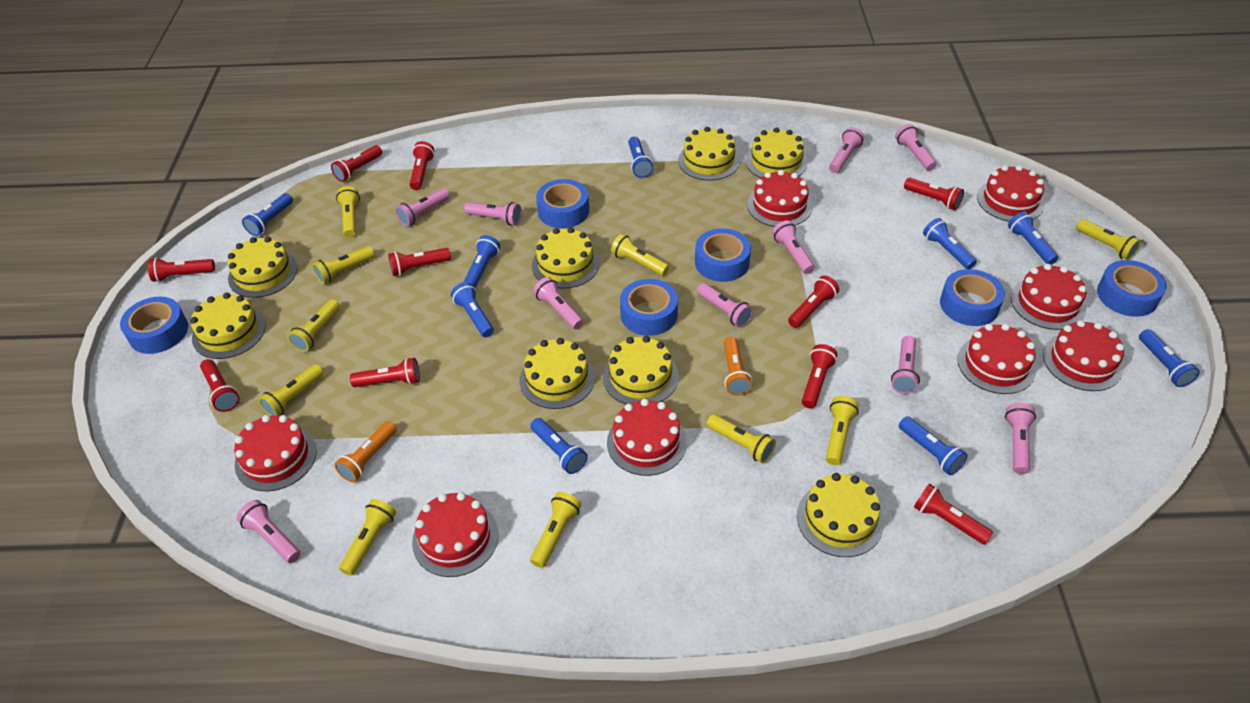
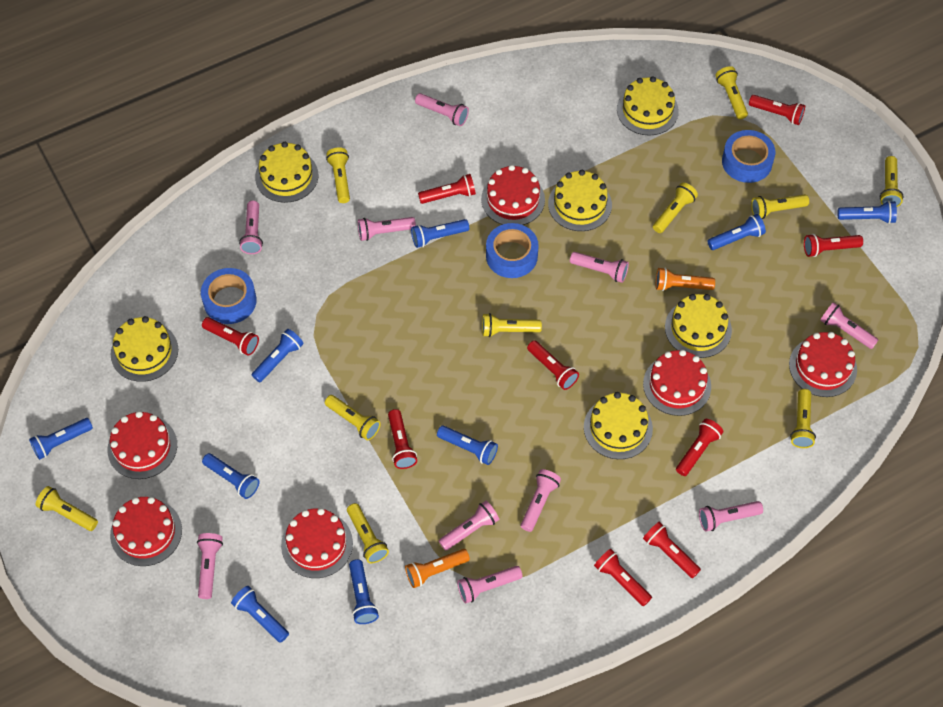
blue tape: 6 -> 3
red cake: 8 -> 6
red flashlight: 10 -> 9
yellow cake: 8 -> 6

